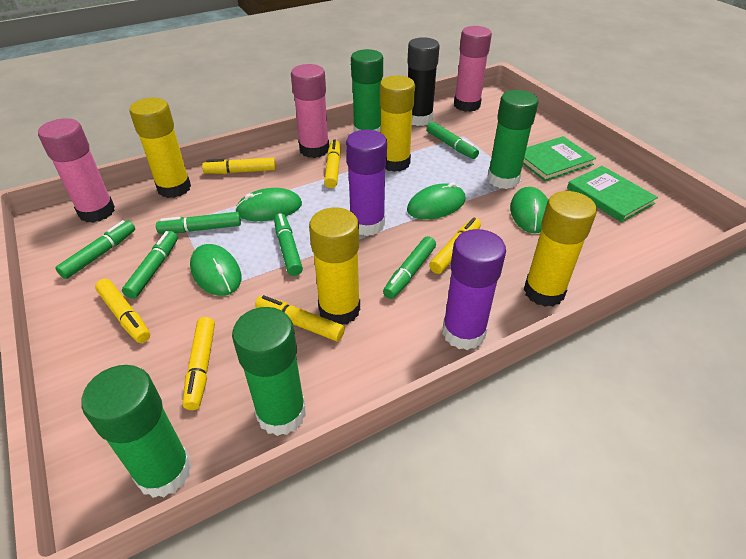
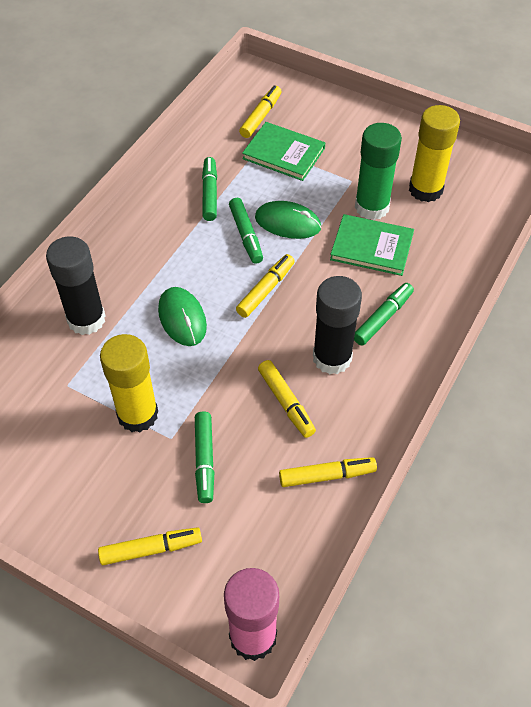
black glue stick: 1 -> 2
green glue stick: 4 -> 1
green marker: 6 -> 4
green mouse: 4 -> 2
pink glue stick: 3 -> 1
purple glue stick: 2 -> 0
yellow glue stick: 4 -> 2
yellow marker: 6 -> 5

